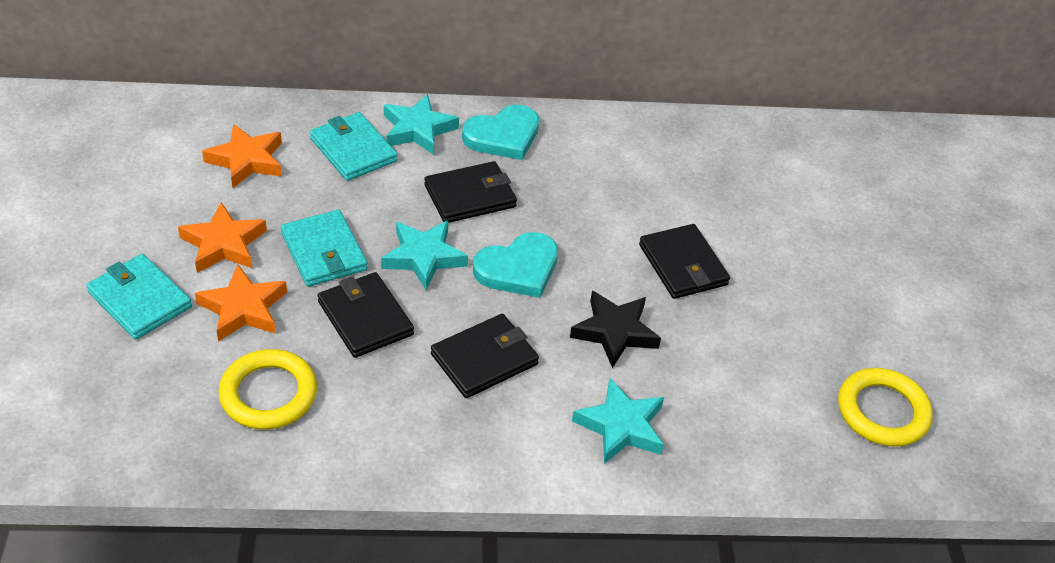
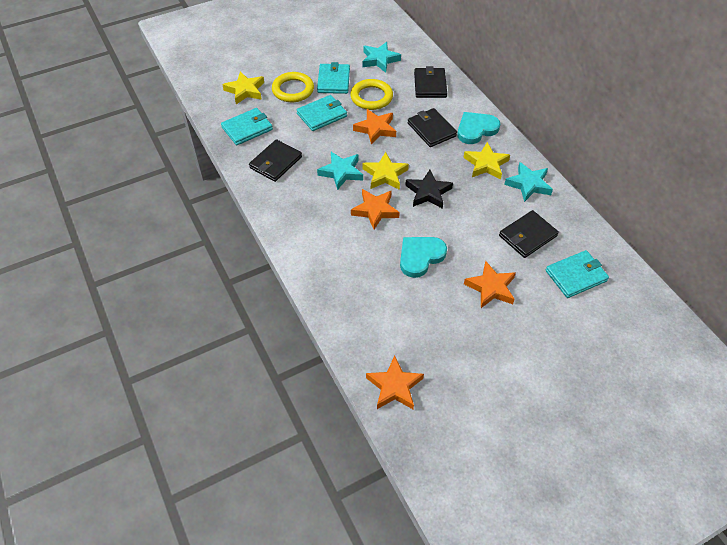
orange star: 3 -> 4
turquoise wallet: 3 -> 4
yellow star: 0 -> 3

